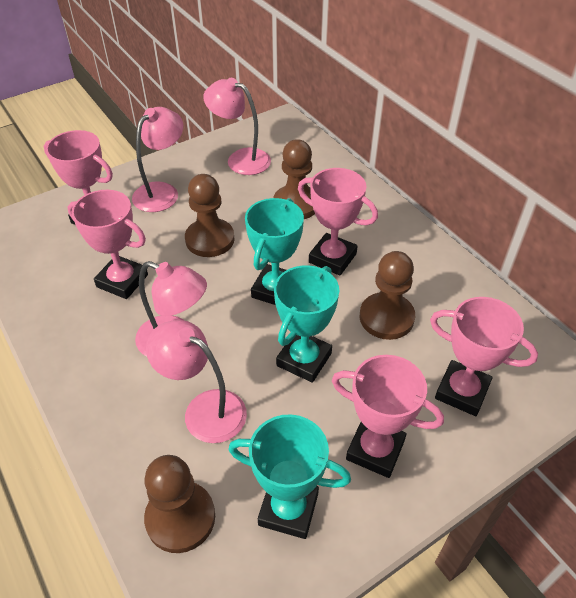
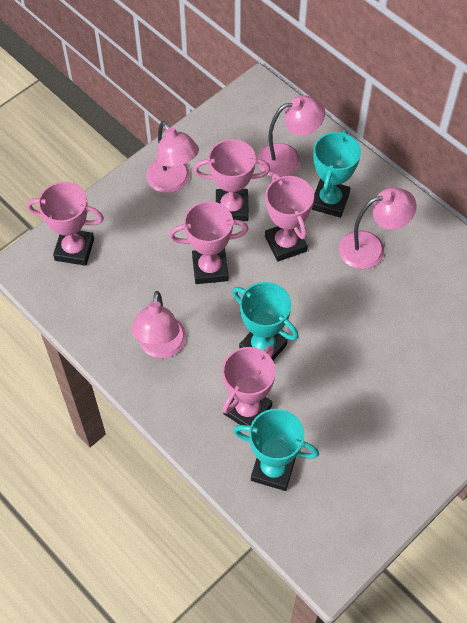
brown pawn: 4 -> 0

